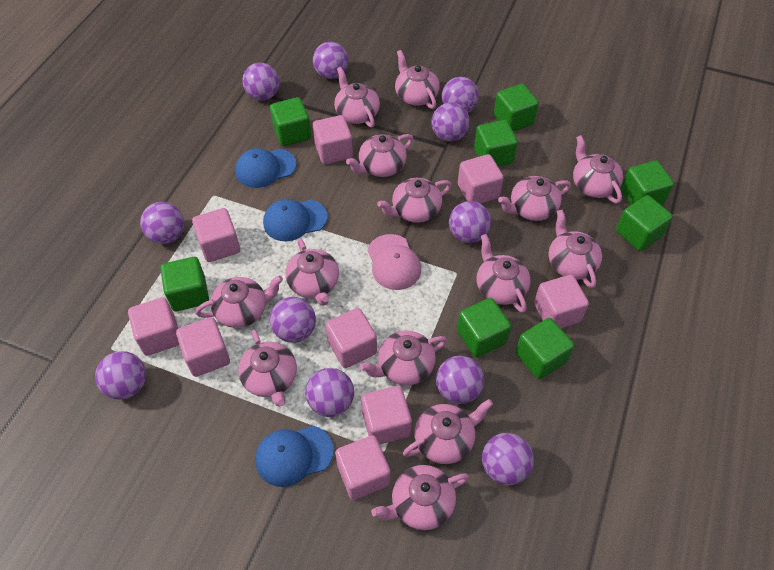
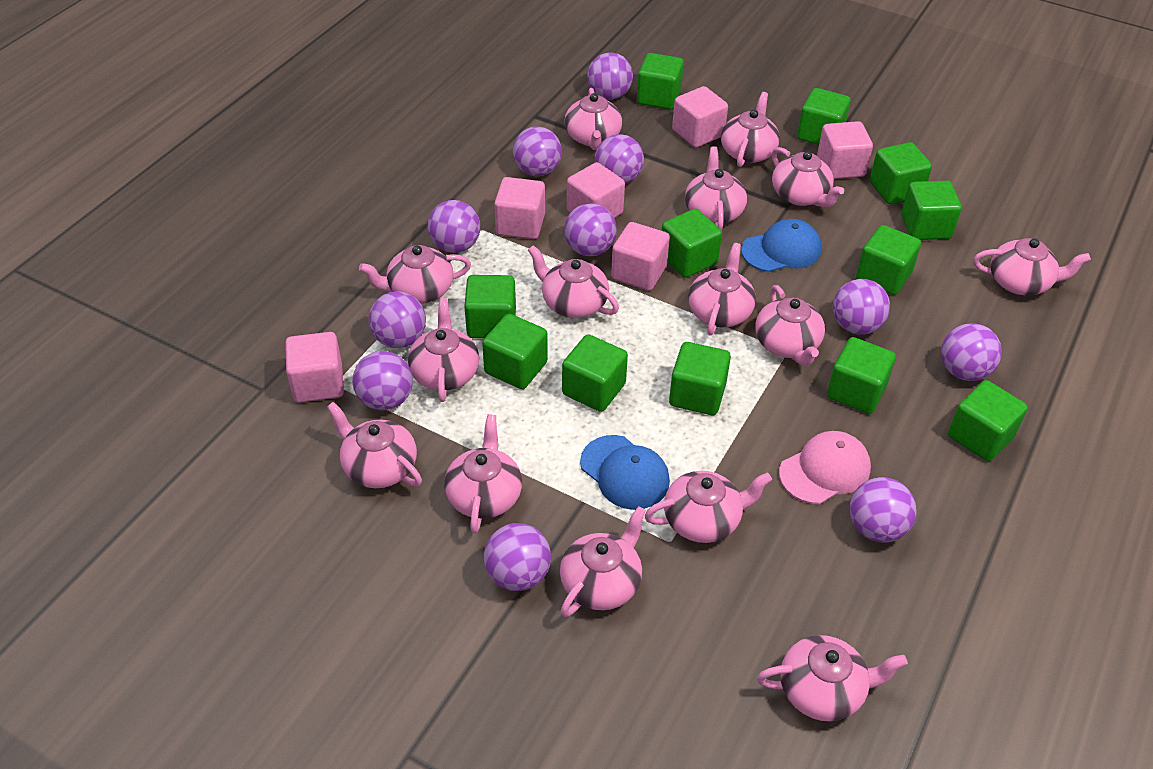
blue cap: 3 -> 2
green cube: 8 -> 12
pink cube: 9 -> 6
pink teapot: 14 -> 15

